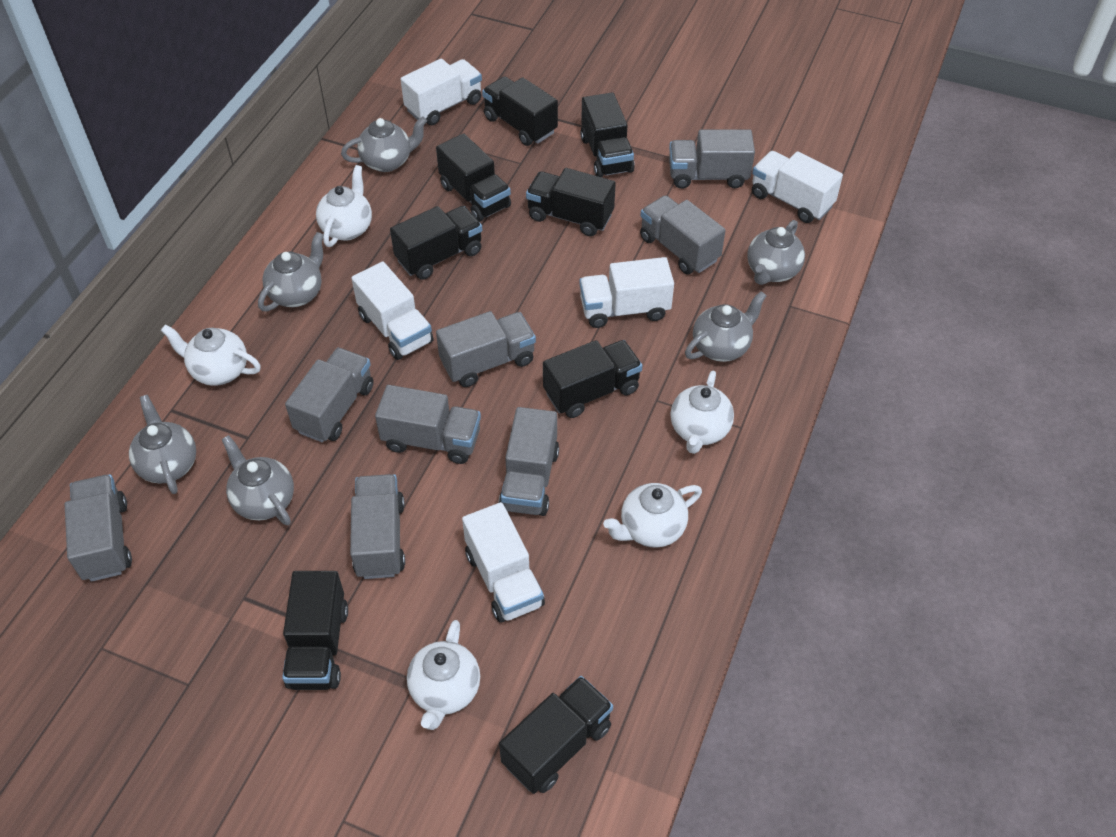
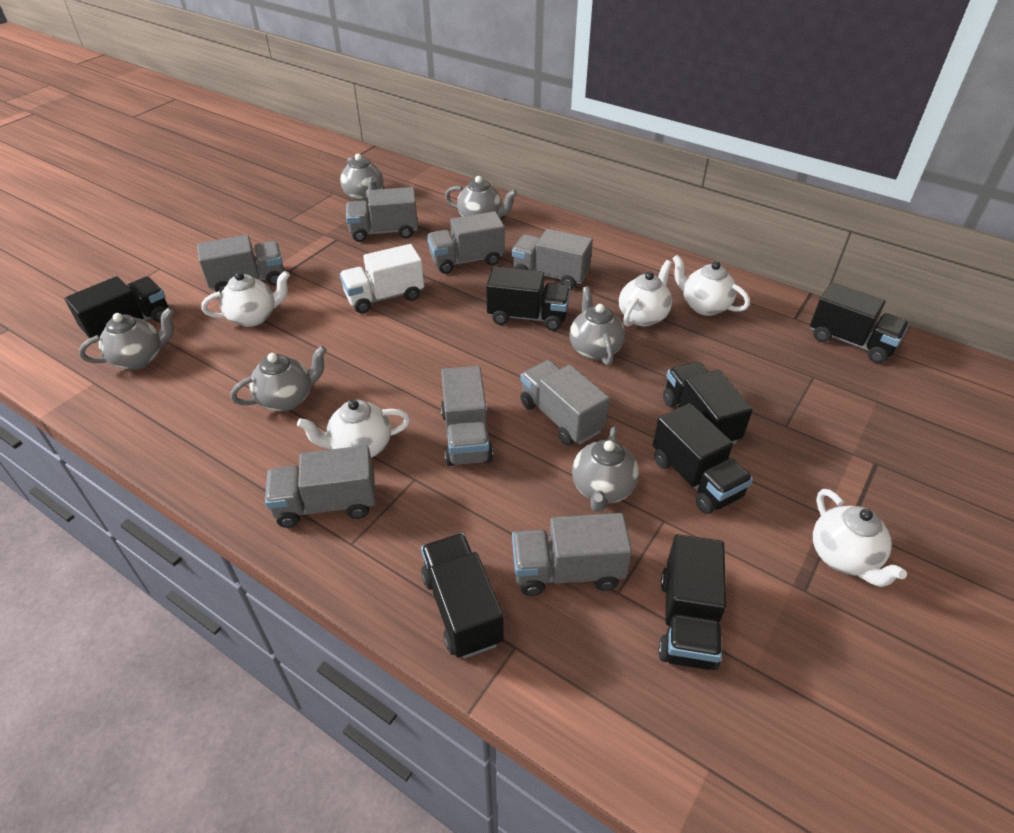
black truck: 8 -> 7
white truck: 5 -> 1

